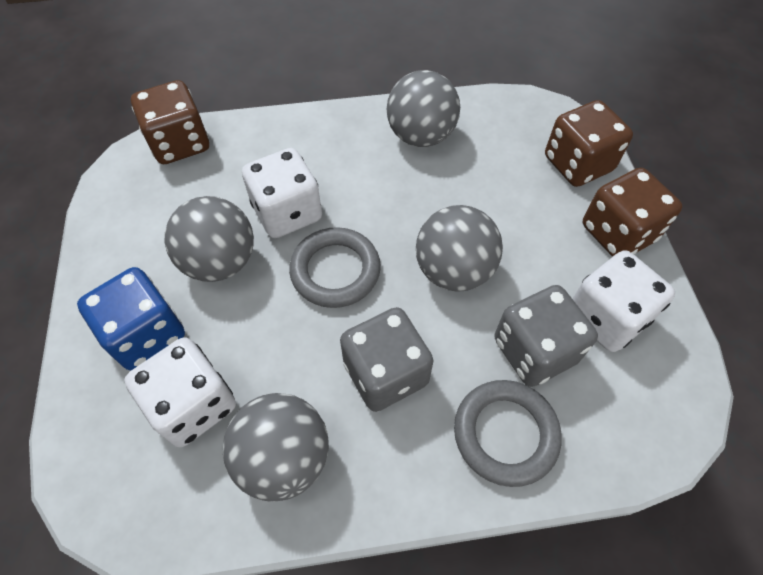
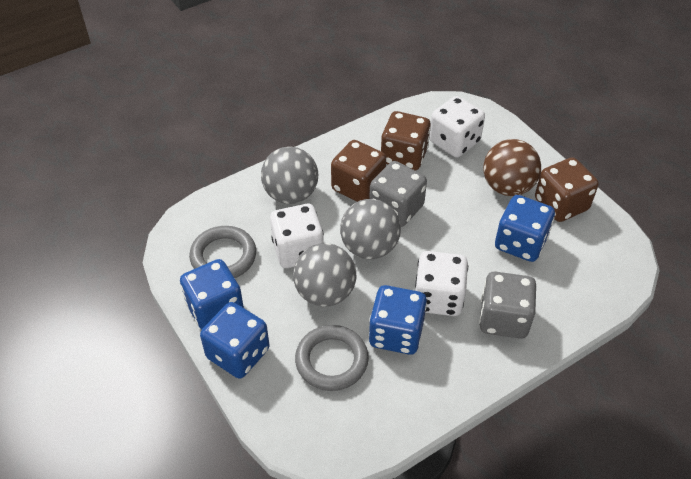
blue dice: 1 -> 4
brown ball: 0 -> 1
grey ball: 4 -> 3

